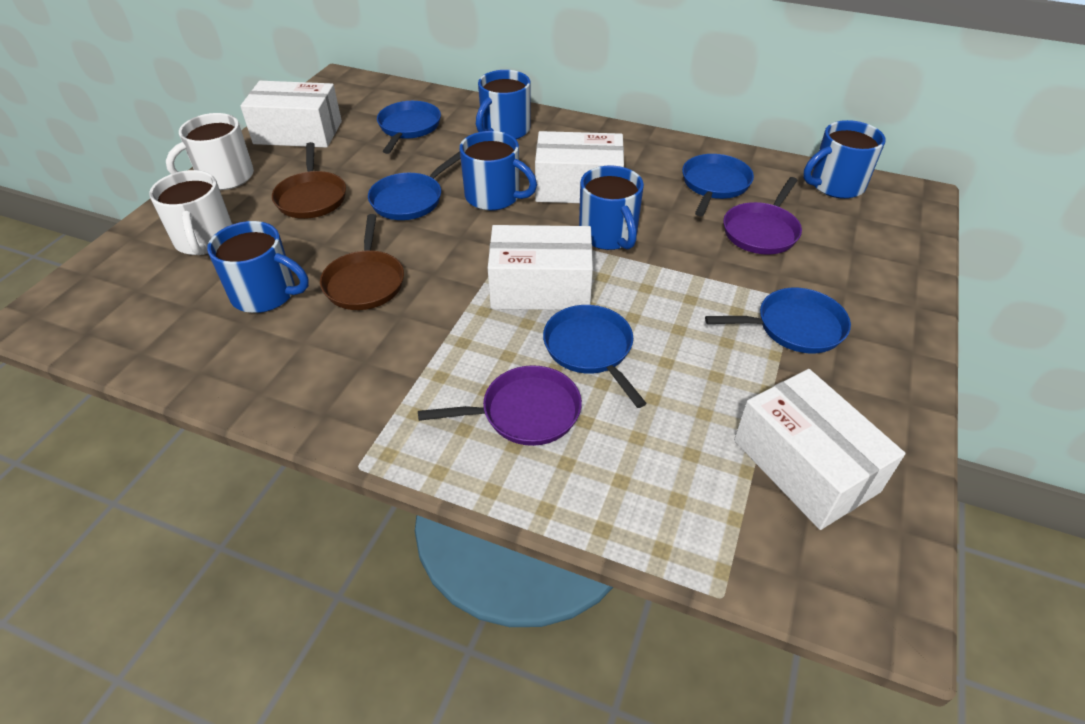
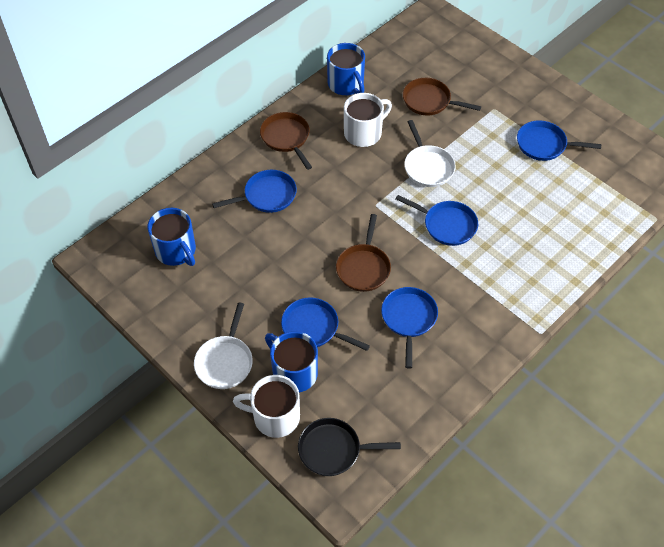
black pan: 0 -> 1
blue mug: 5 -> 3
brown pan: 2 -> 3
purple pan: 2 -> 0
white box: 4 -> 0
white pan: 0 -> 2

